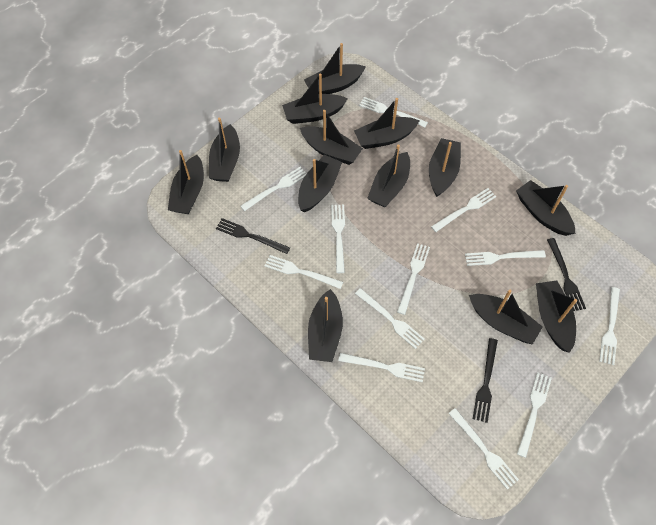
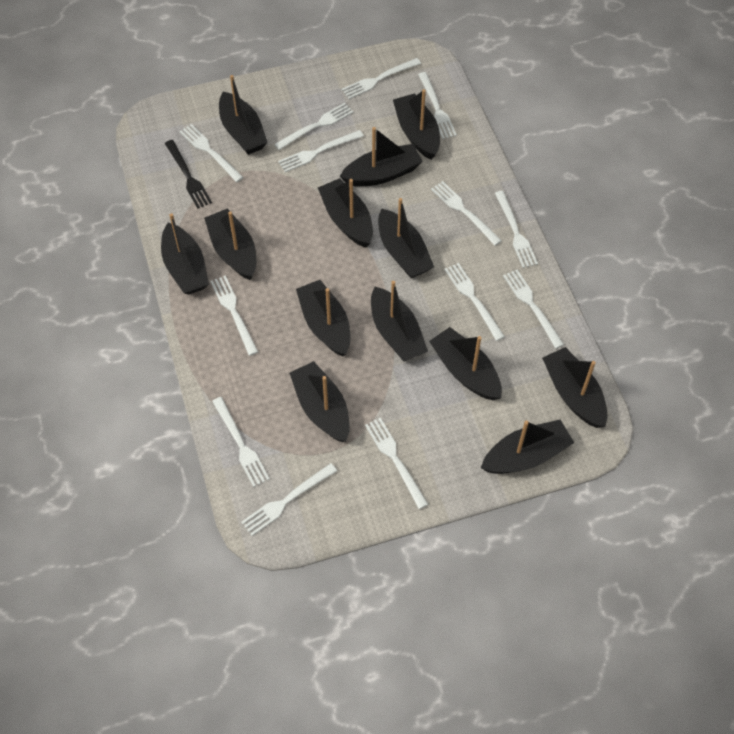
black fork: 3 -> 1
white fork: 12 -> 13

